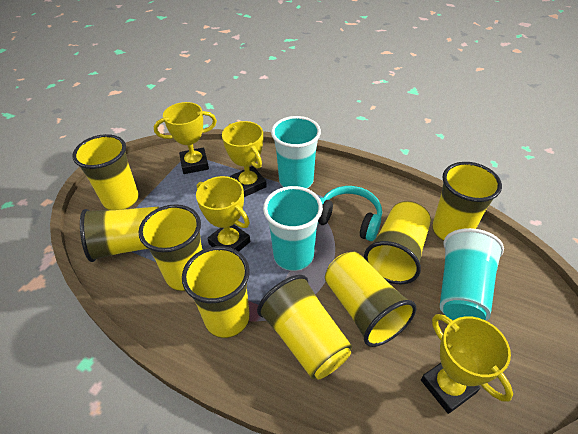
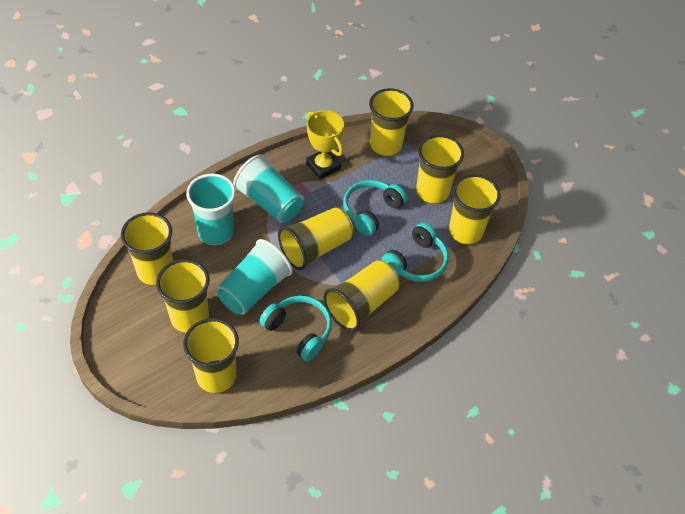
turquoise headphones: 1 -> 3
yellow trophy: 4 -> 1

